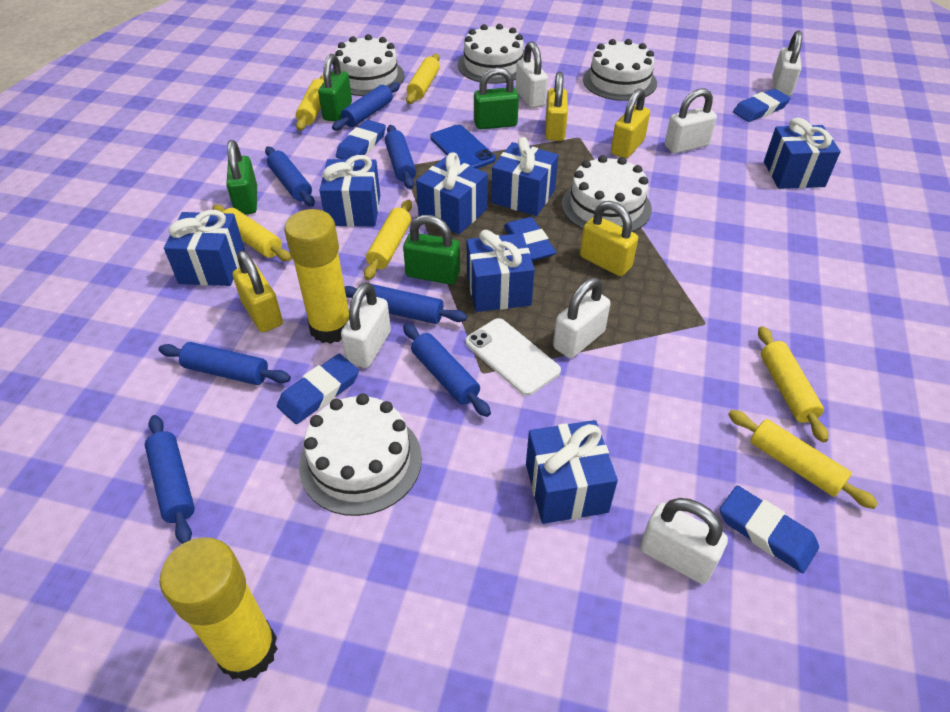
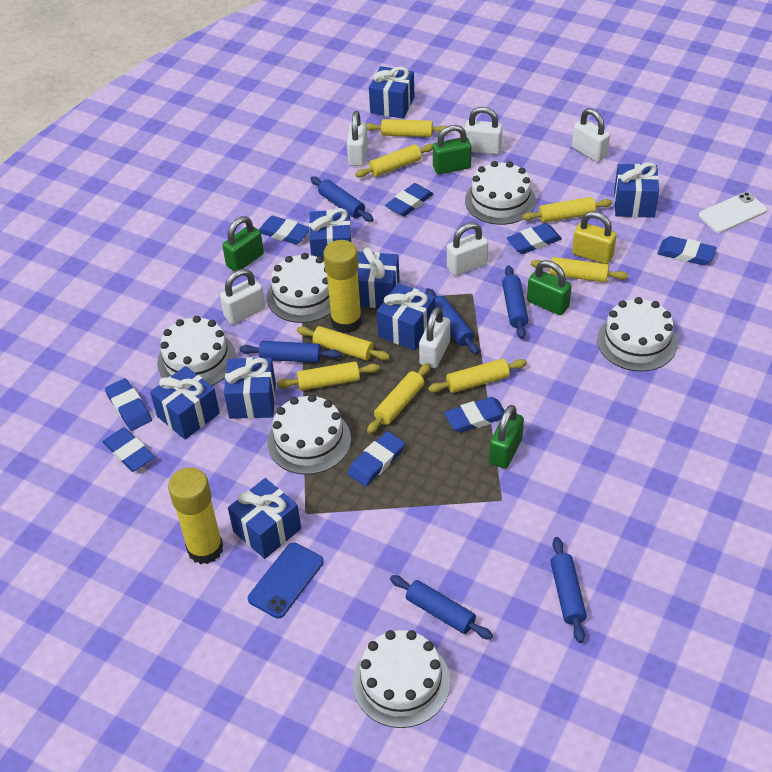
blue eraser: 5 -> 8
blue gift: 7 -> 8
blue rolling pin: 7 -> 6
white cake: 5 -> 6
yellow padlock: 4 -> 1
yellow rolling pin: 6 -> 8

